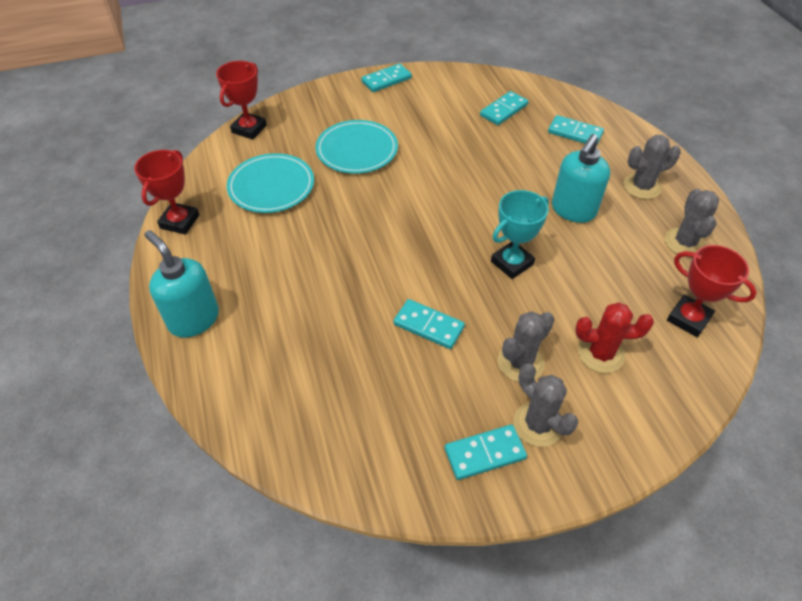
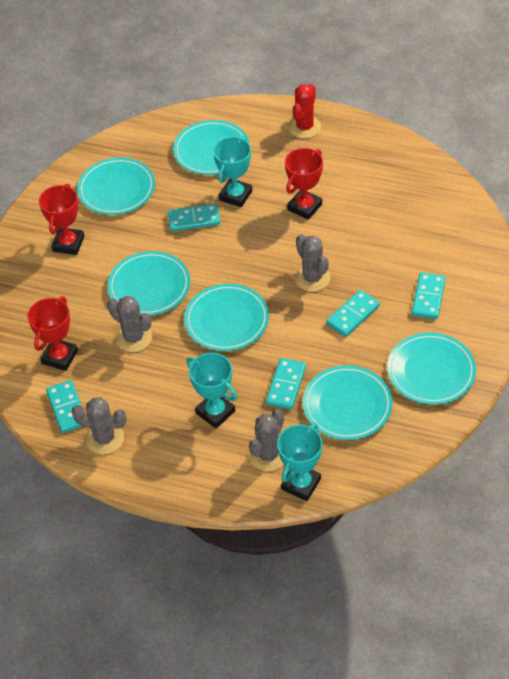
turquoise plate: 2 -> 6
turquoise soap dispenser: 2 -> 0
turquoise trophy: 1 -> 3

